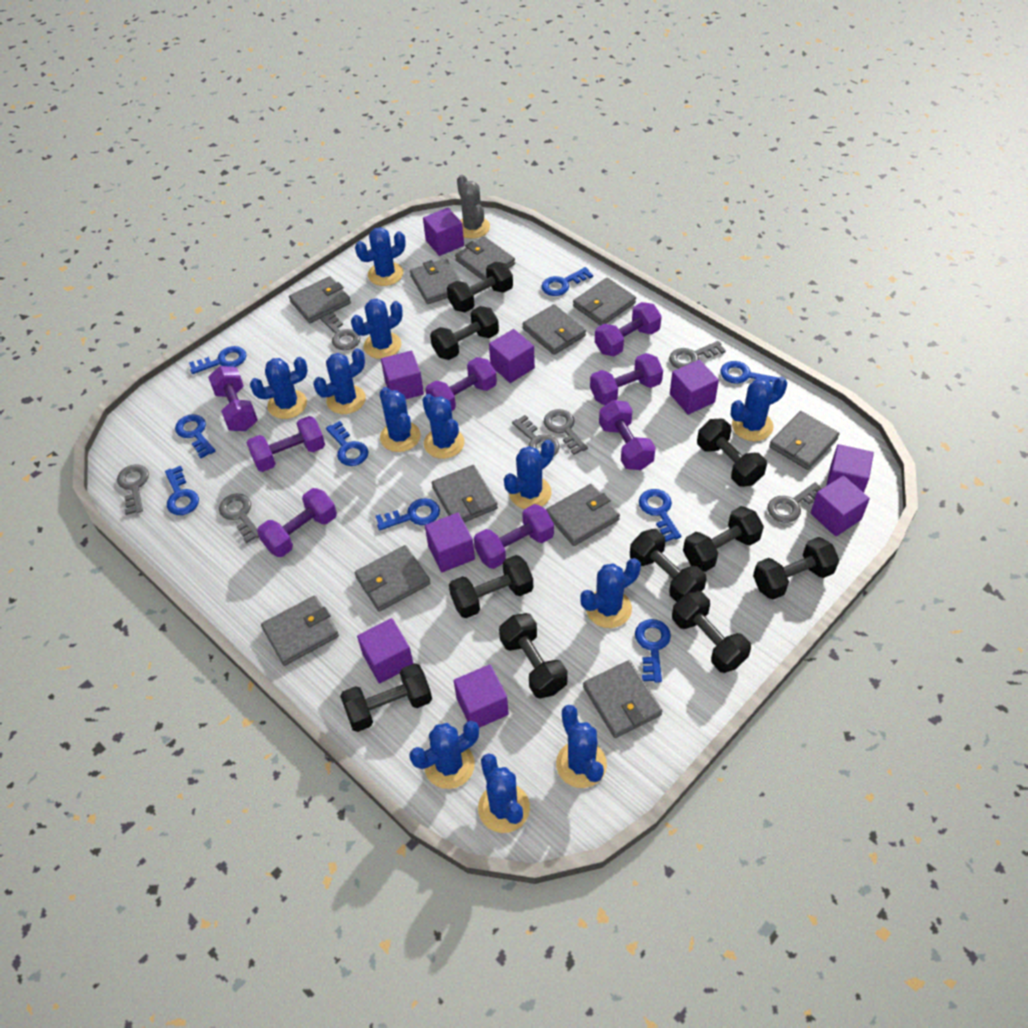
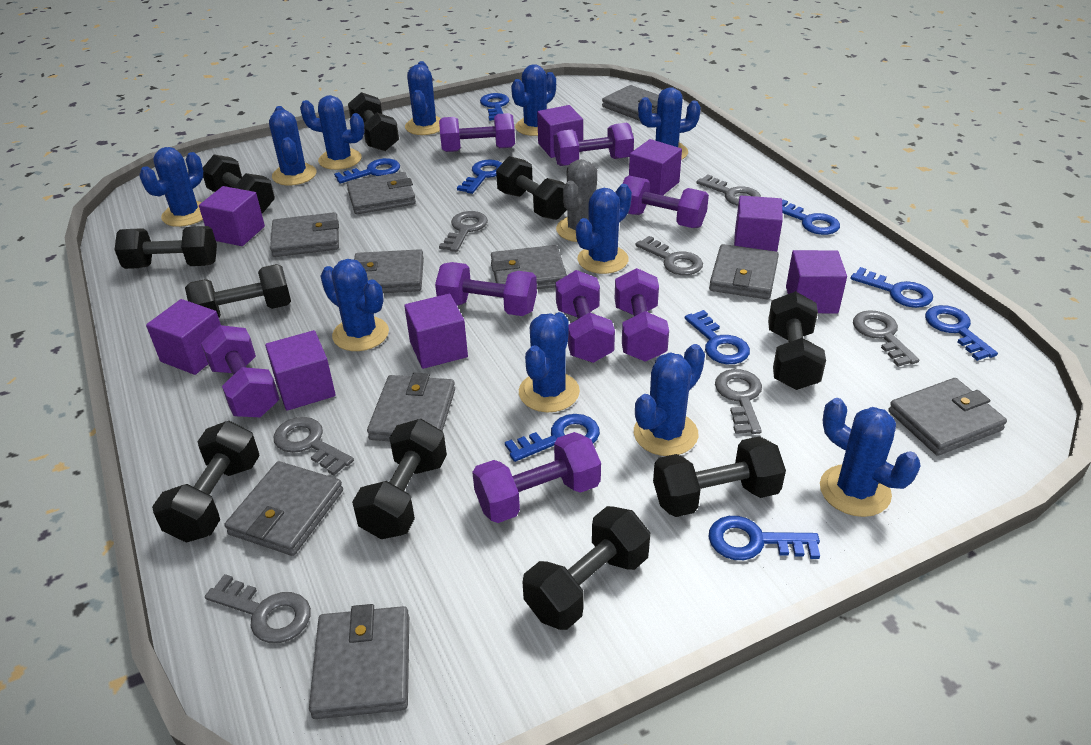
blue cactus: 12 -> 11
grey wallet: 11 -> 10
purple cube: 9 -> 8

